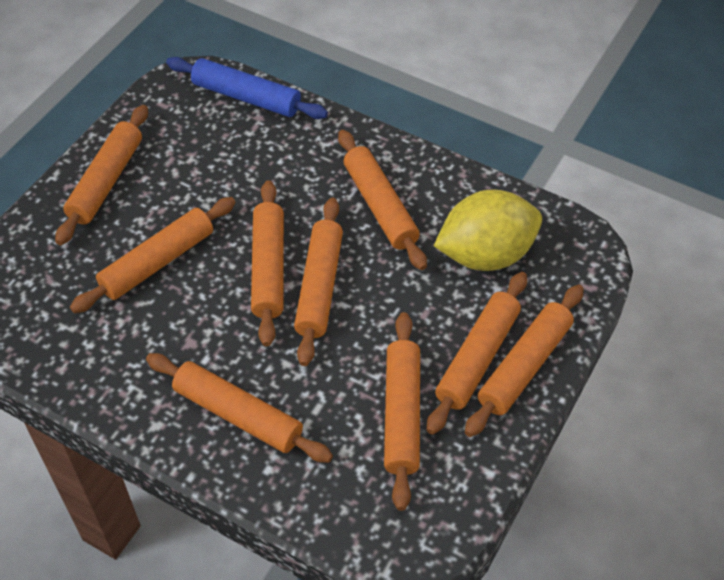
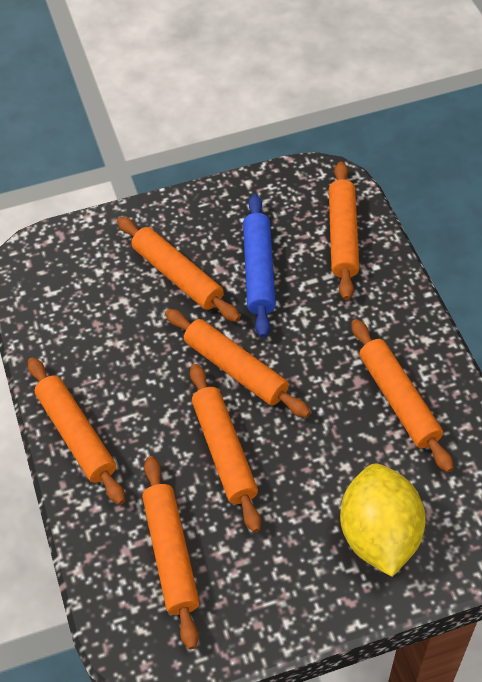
orange rolling pin: 9 -> 7

